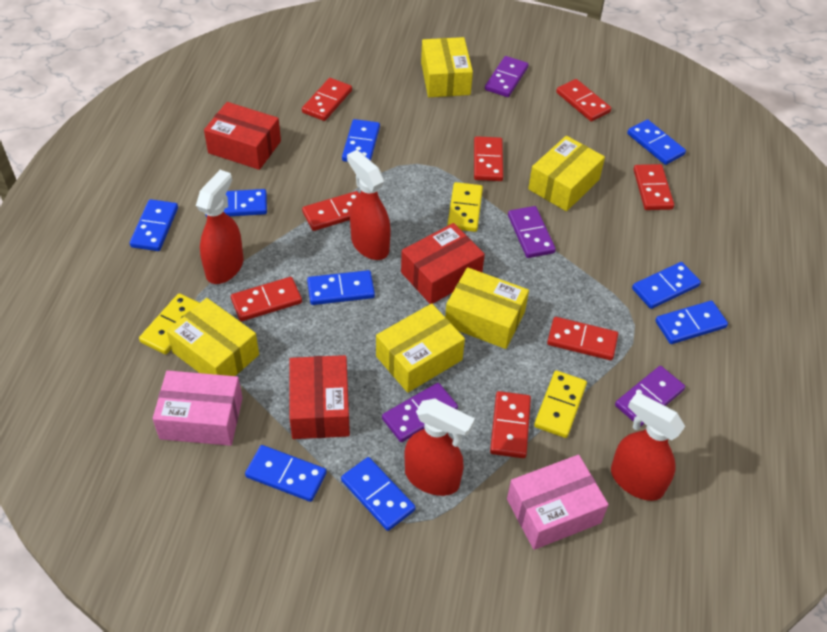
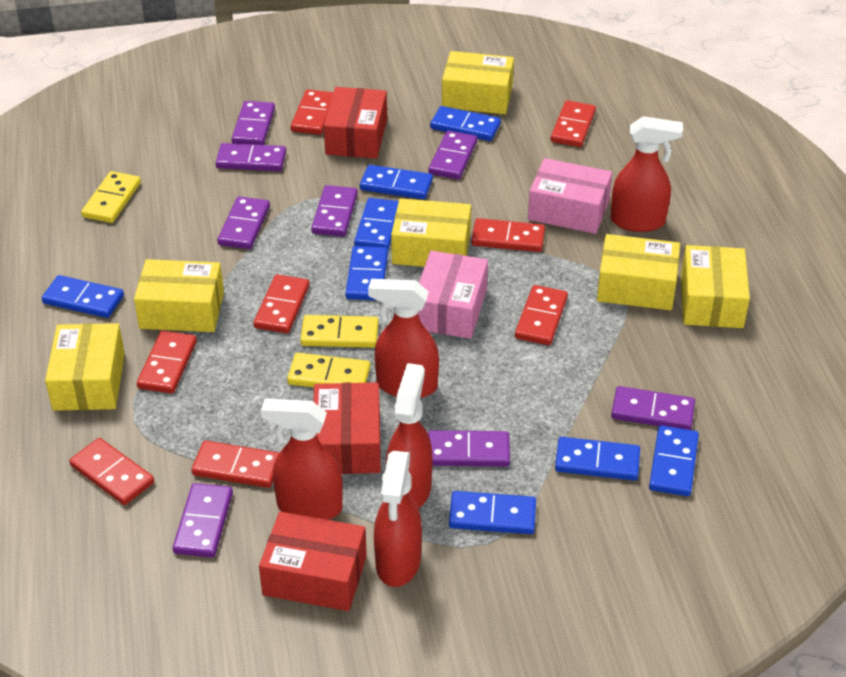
blue domino: 9 -> 8
purple domino: 4 -> 8
red spray bottle: 4 -> 5
yellow box: 5 -> 6

